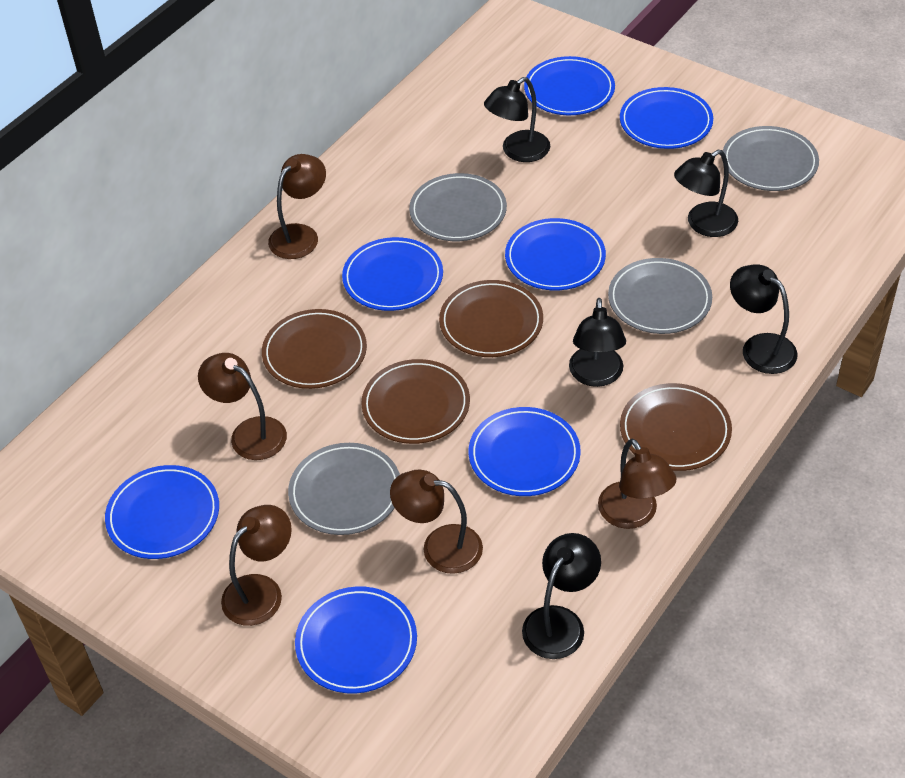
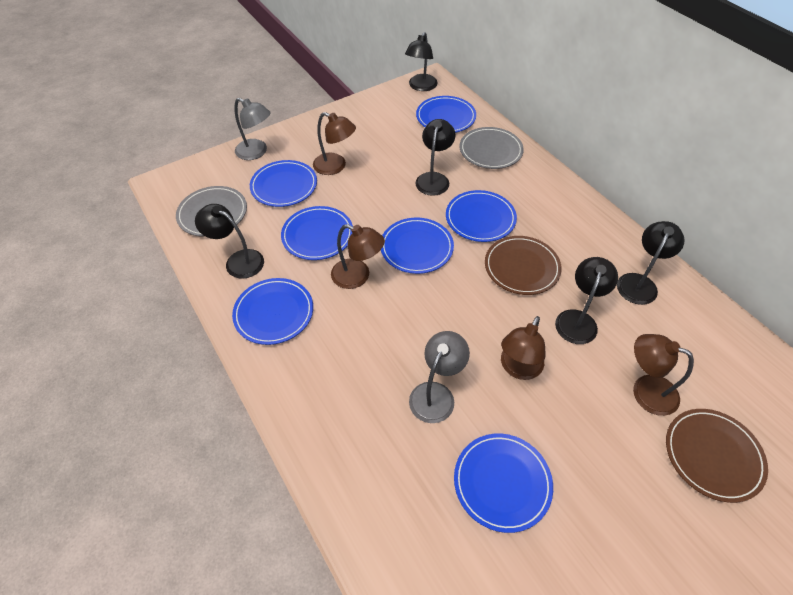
brown lamp: 5 -> 4
brown plate: 4 -> 2
grey lamp: 0 -> 2
grey plate: 4 -> 2

